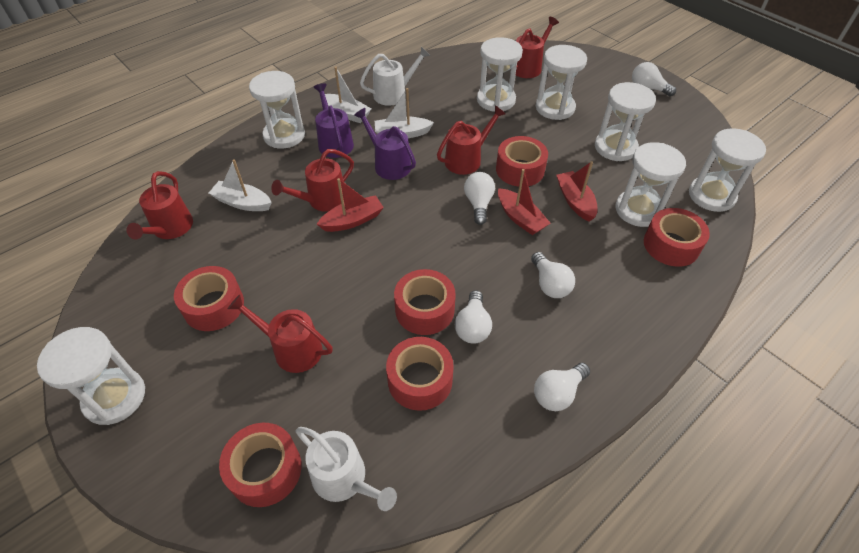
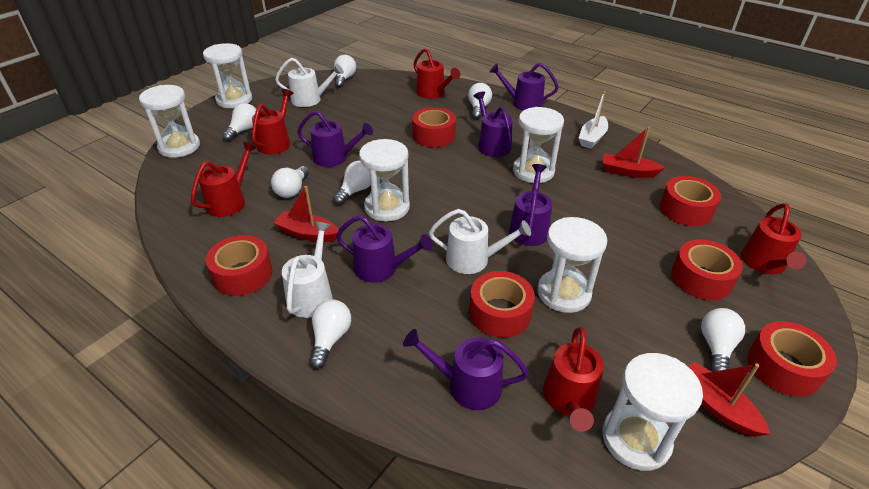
purple watering can: 2 -> 6
white boat: 3 -> 1
white hourglass: 7 -> 6
white light bulb: 5 -> 7
white watering can: 2 -> 3

